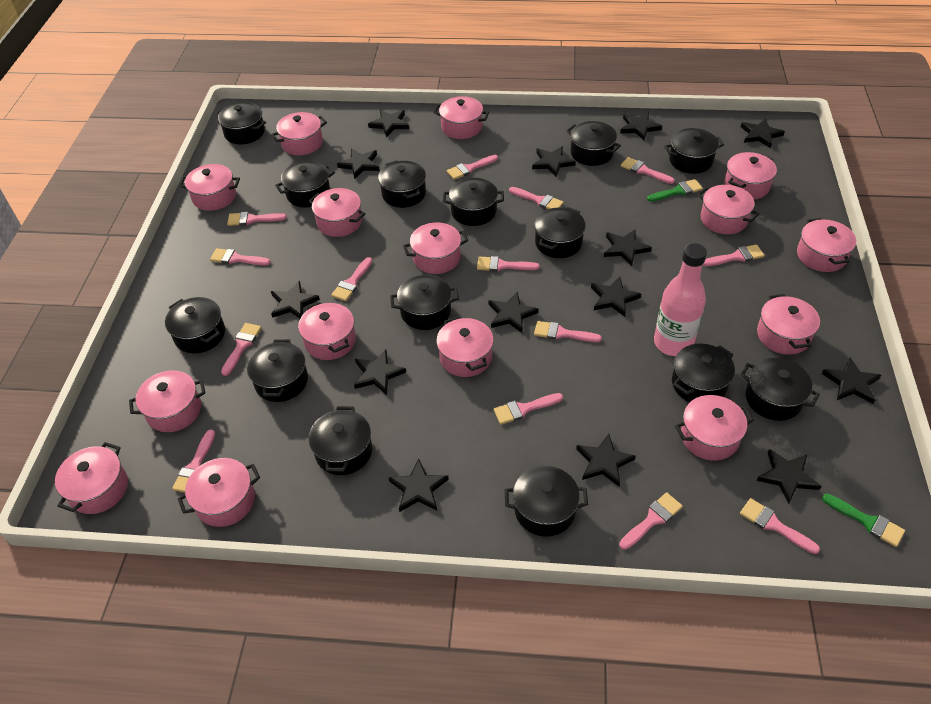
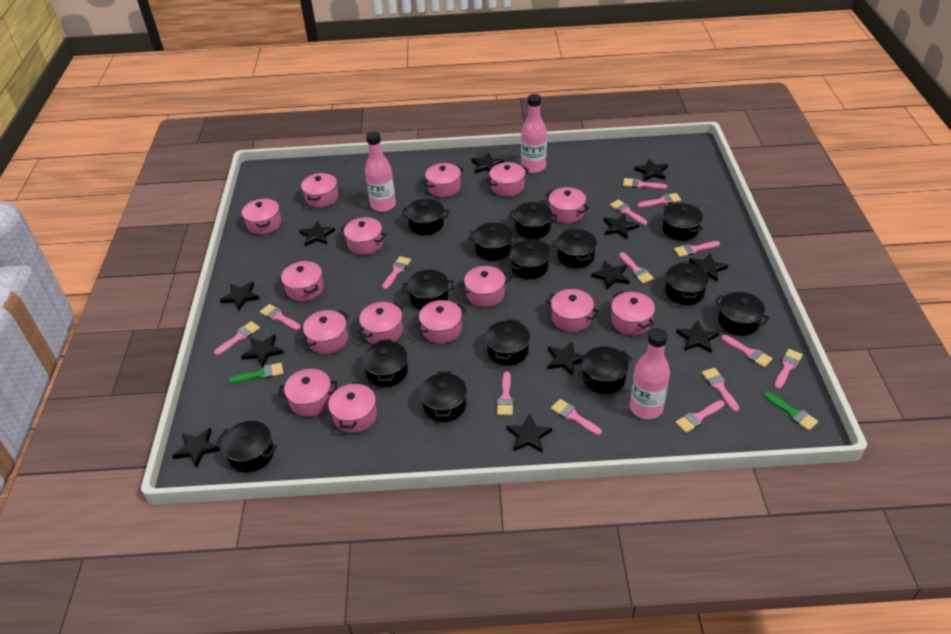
black star: 14 -> 12
pink bottle: 1 -> 3

